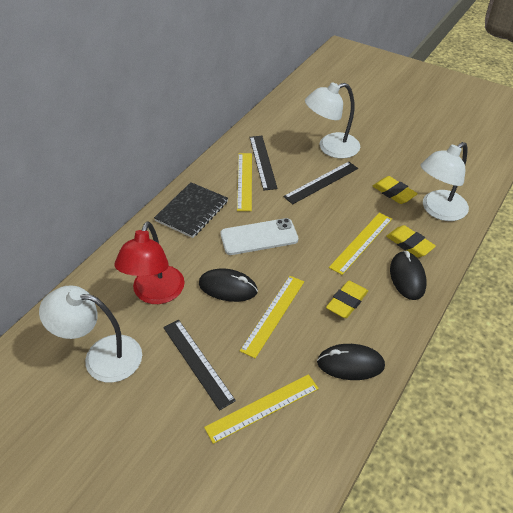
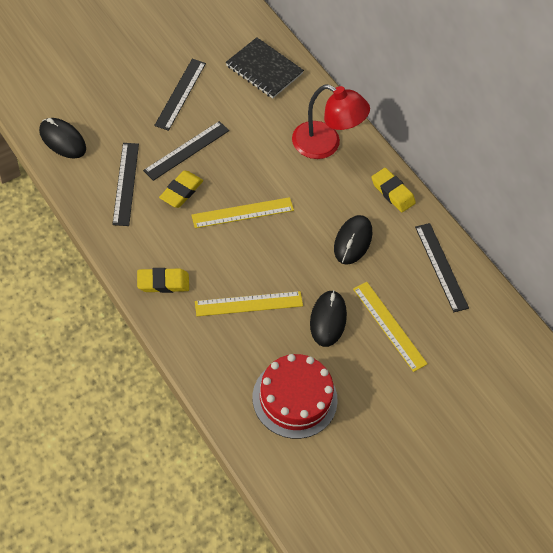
black ruler: 3 -> 4
red cake: 0 -> 1
white lamp: 3 -> 0
white phone: 1 -> 0
yellow ruler: 4 -> 3

